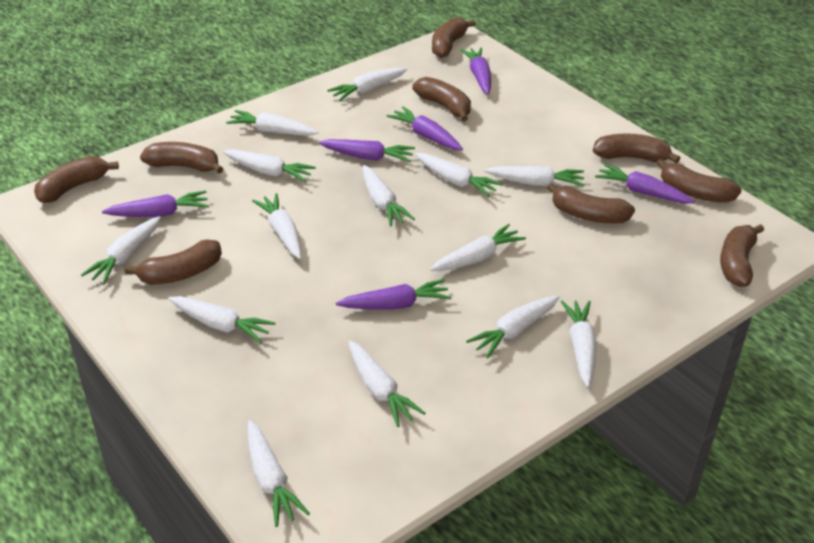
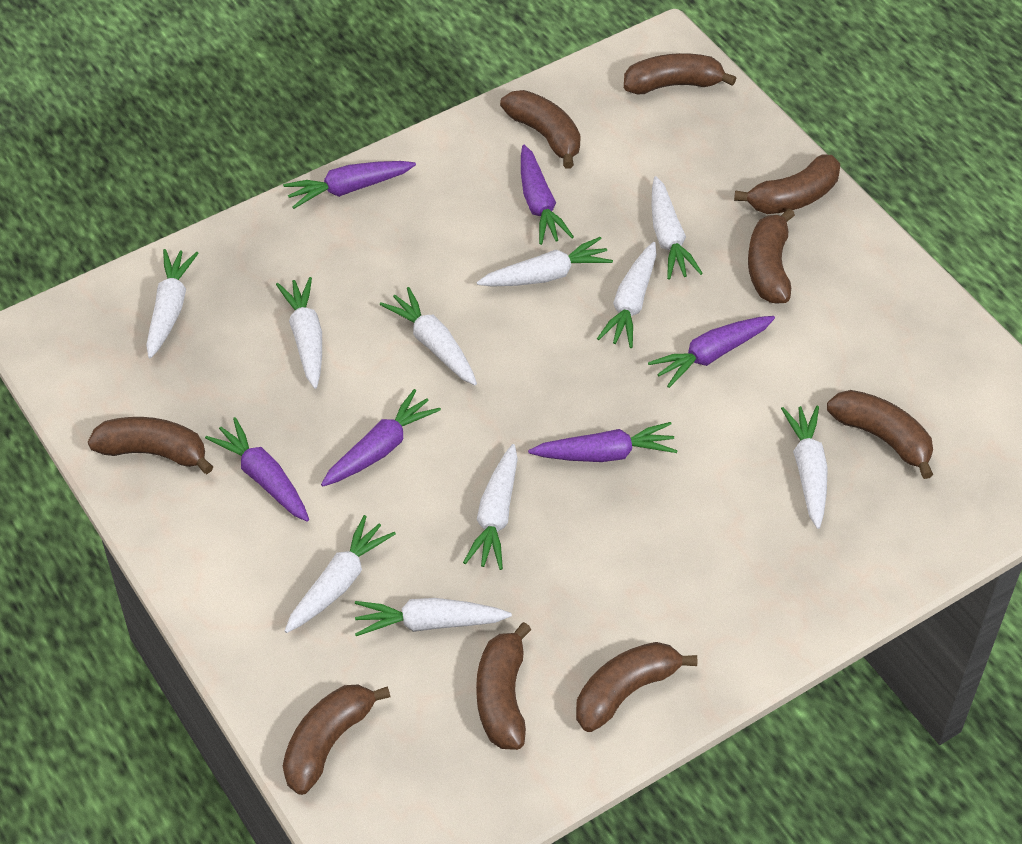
white carrot: 14 -> 10

